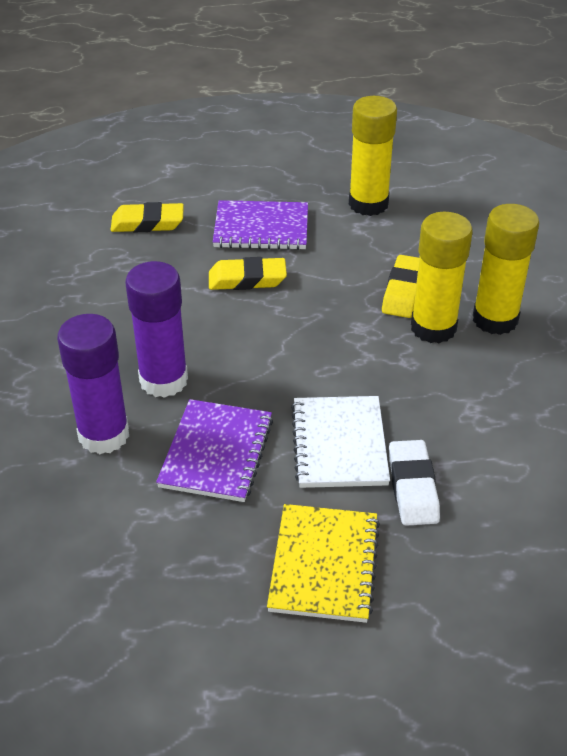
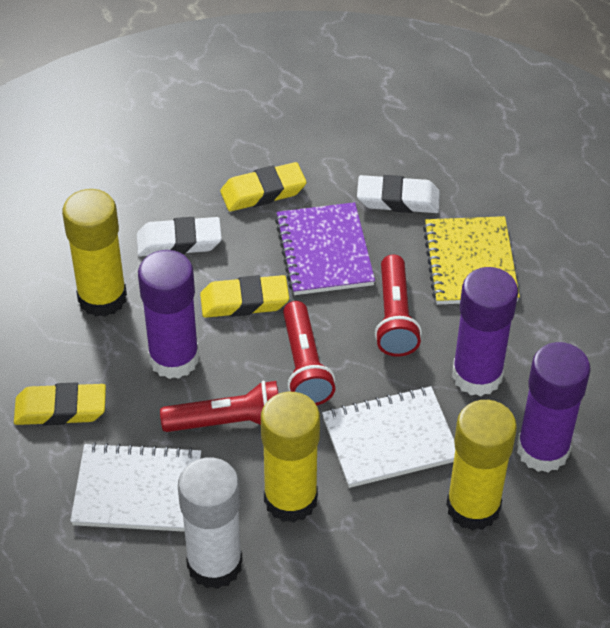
purple glue stick: 2 -> 3
purple notebook: 2 -> 1
red flashlight: 0 -> 3
white eraser: 1 -> 2
white glue stick: 0 -> 1
white notebook: 1 -> 2

